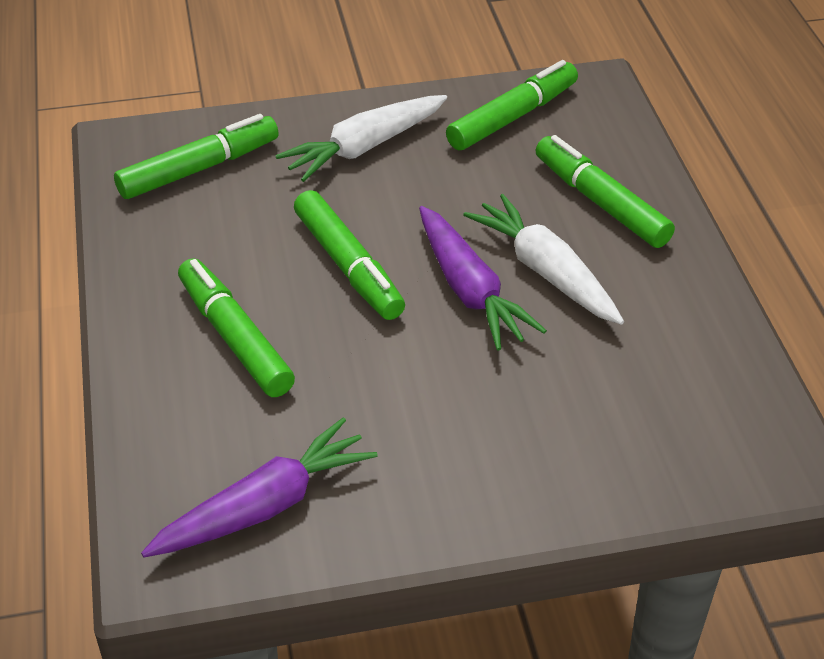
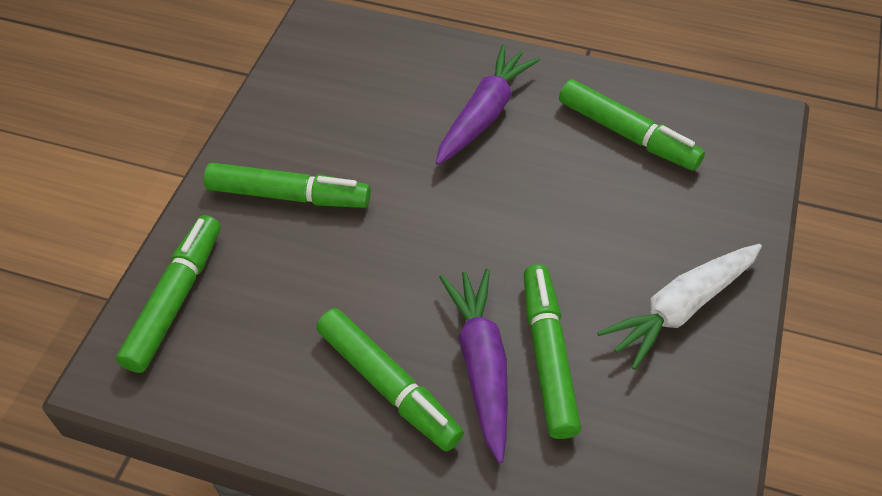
white carrot: 2 -> 1

